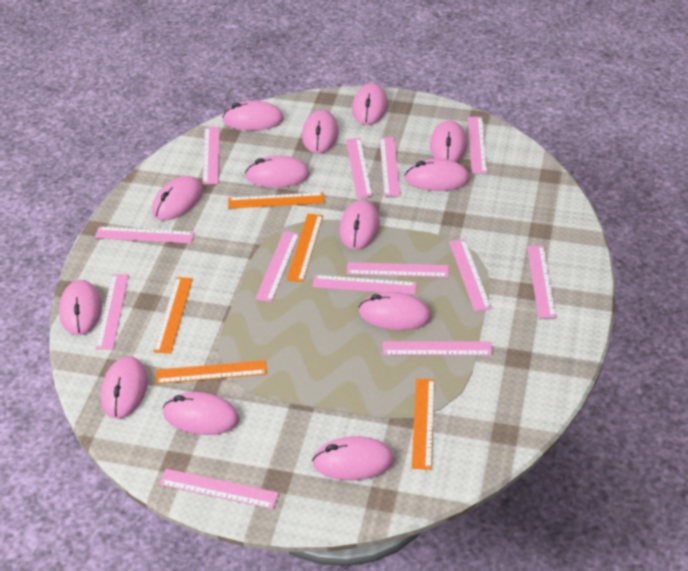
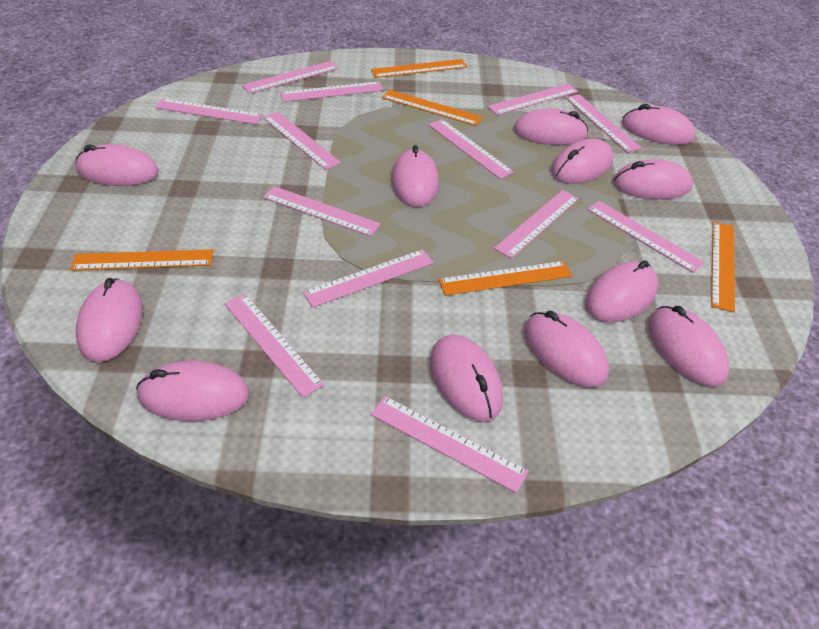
pink mouse: 13 -> 12

